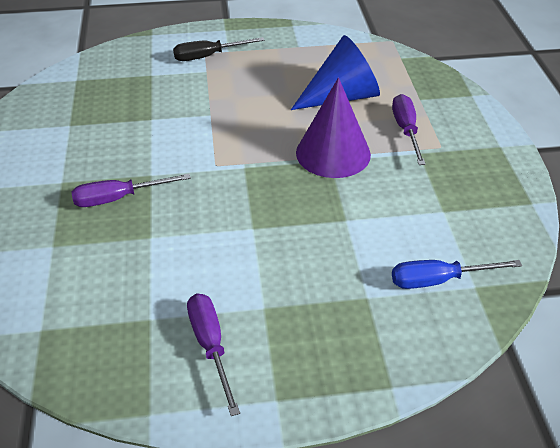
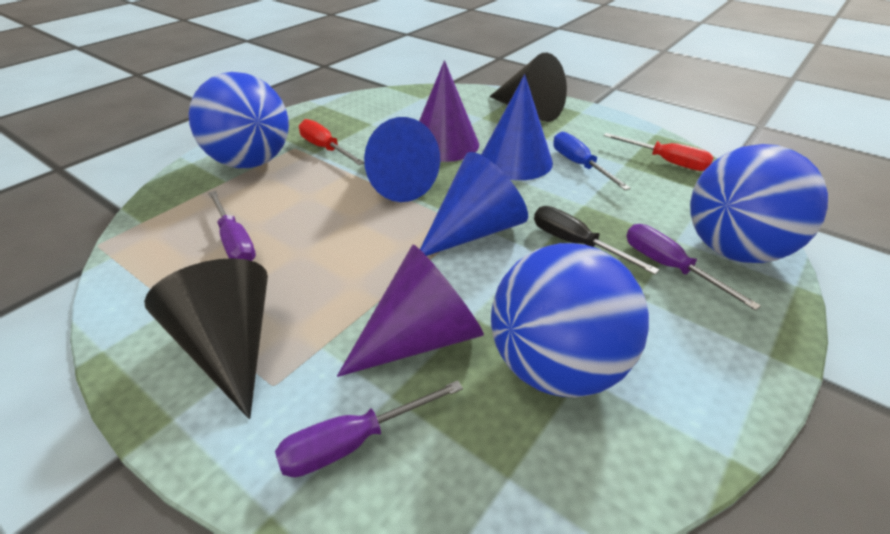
black cone: 0 -> 2
blue ball: 0 -> 3
blue cone: 1 -> 3
purple cone: 1 -> 2
red screwdriver: 0 -> 2

